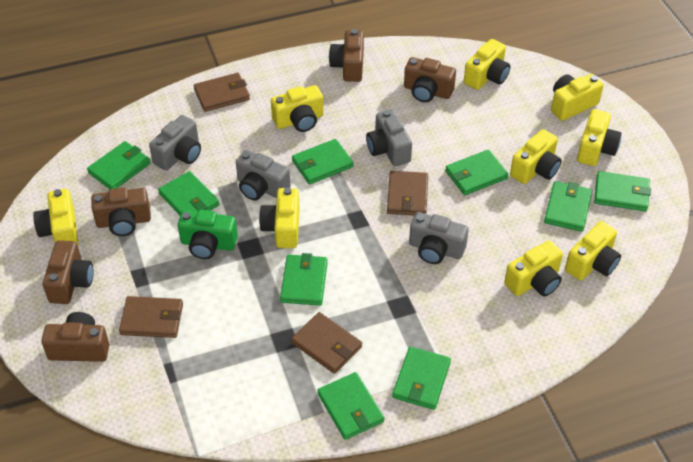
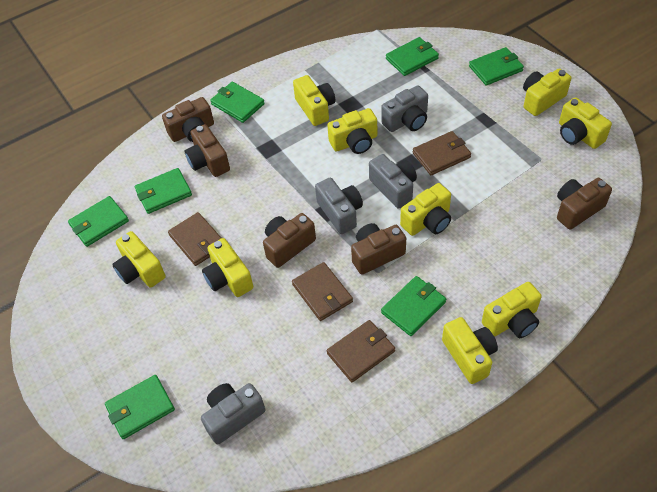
green camera: 1 -> 0
green wallet: 9 -> 7

